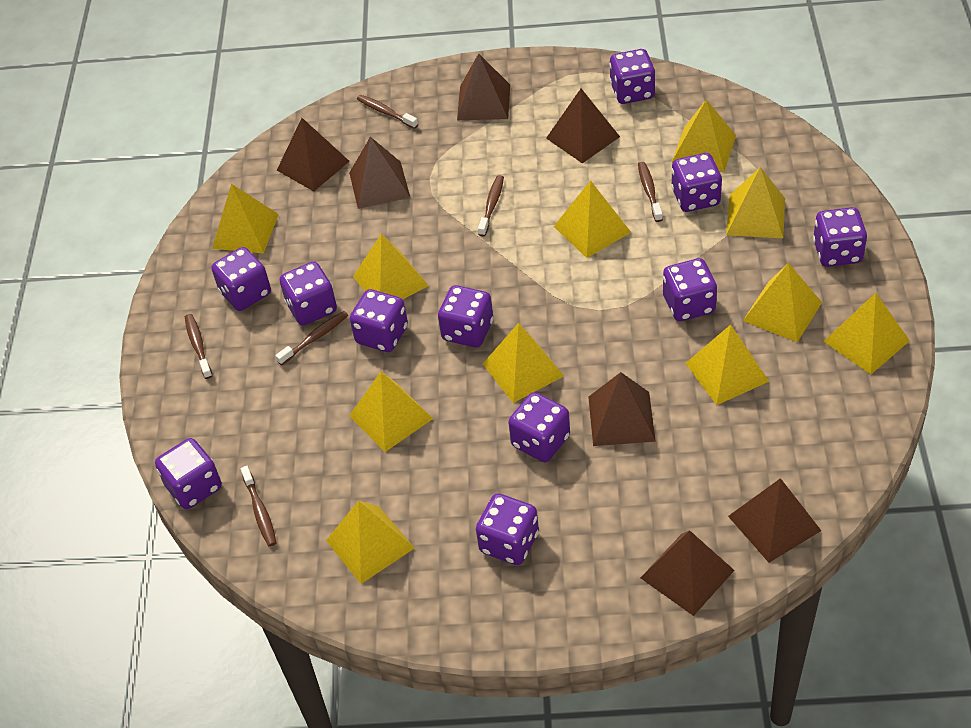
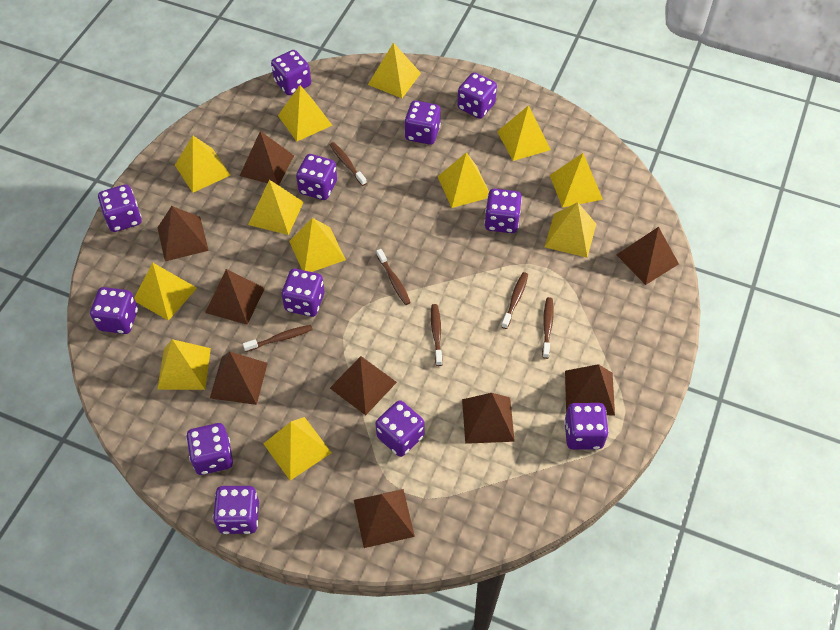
brown pyramid: 7 -> 9
purple dice: 11 -> 12
yellow pyramid: 11 -> 12

